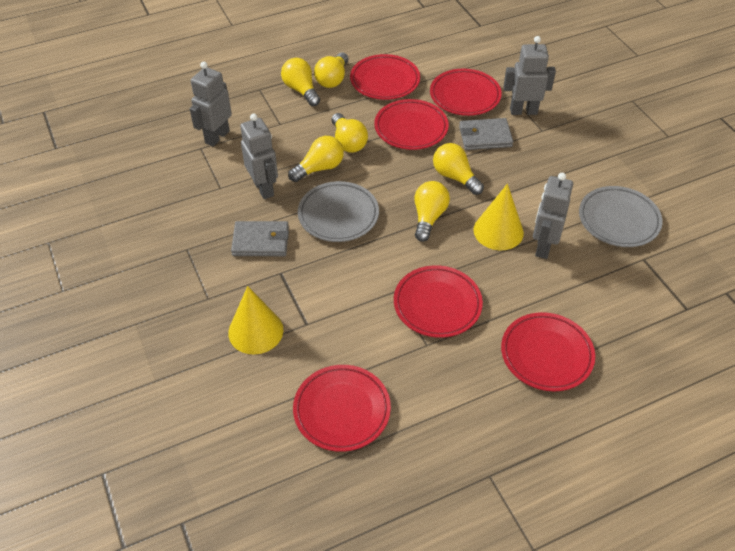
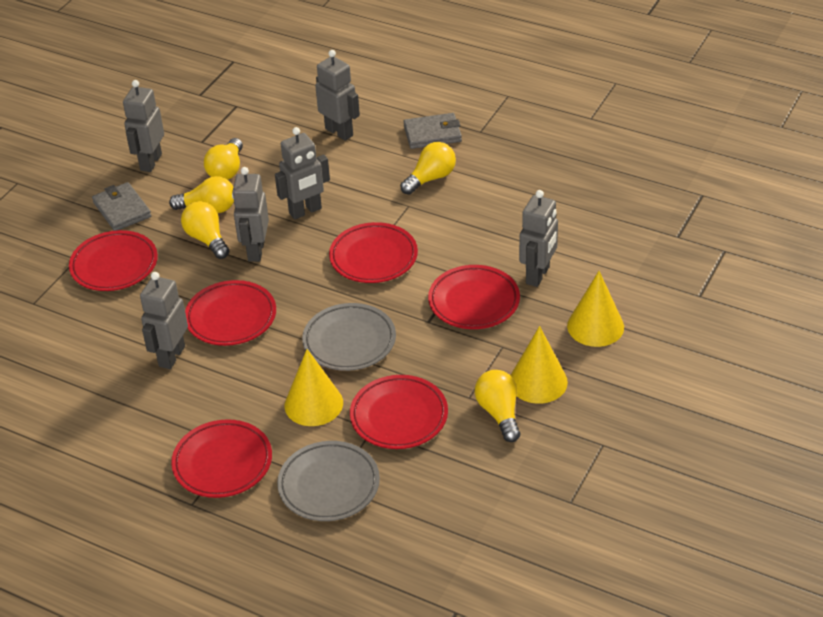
grey robot: 4 -> 6
yellow cone: 2 -> 3
yellow light bulb: 6 -> 5

